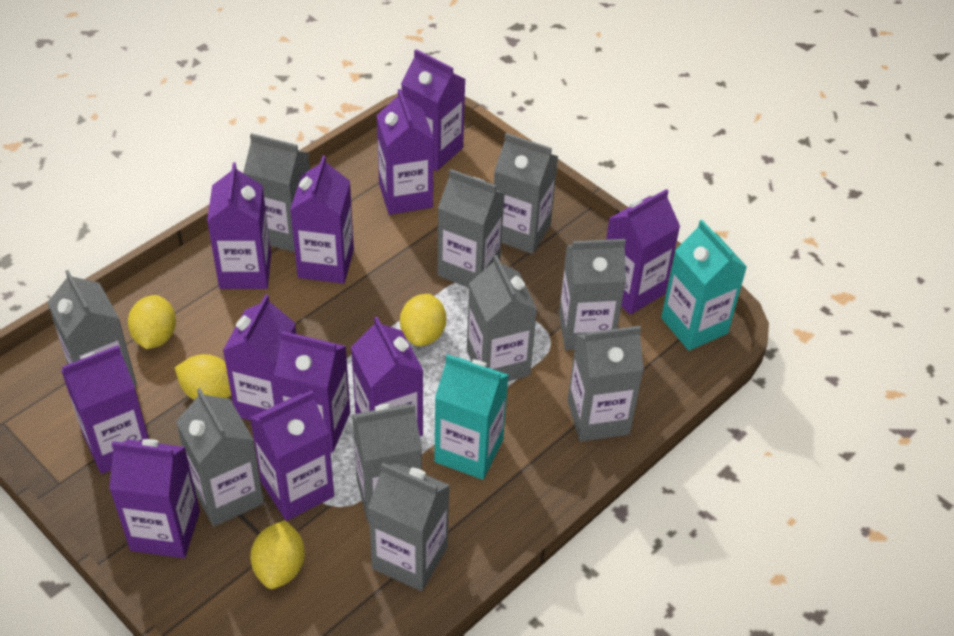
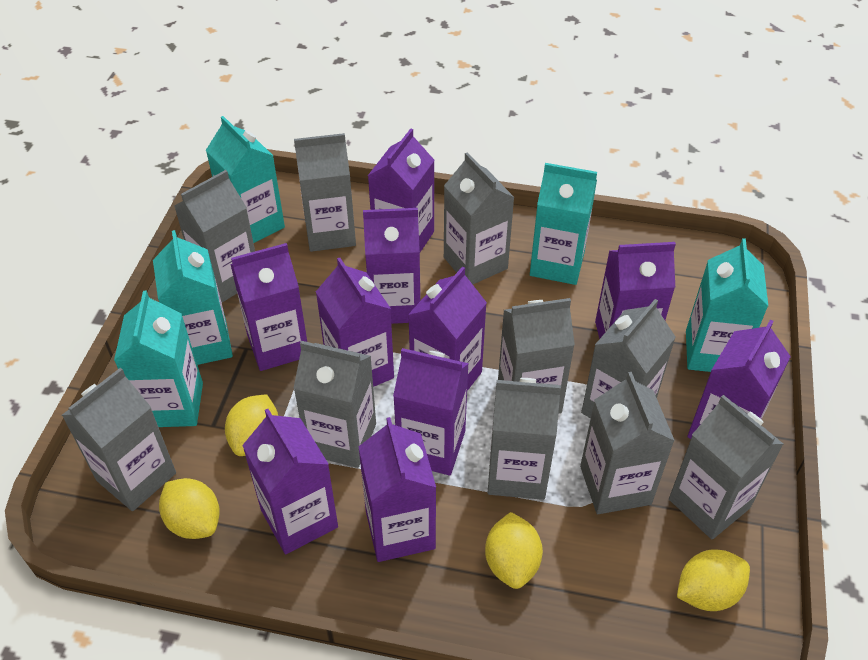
purple carton: 11 -> 10
turquoise carton: 2 -> 5

